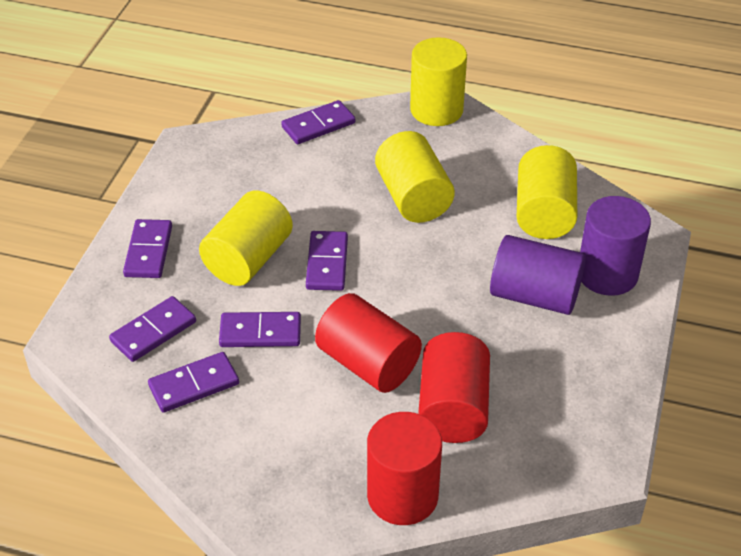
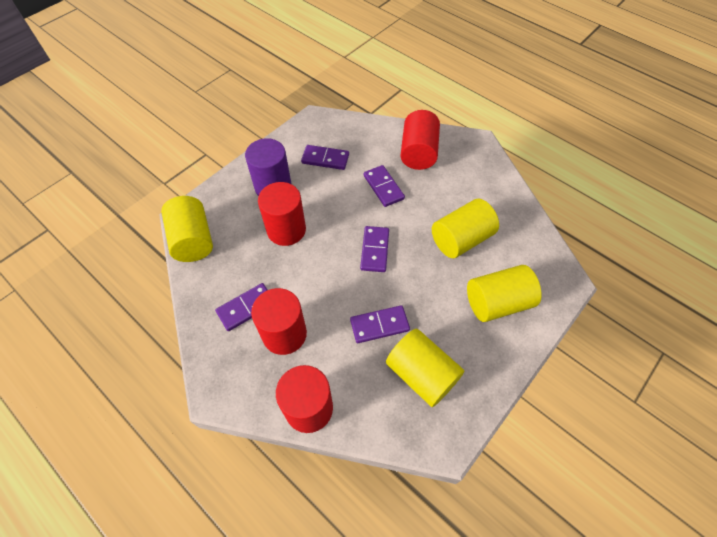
purple cylinder: 2 -> 1
purple domino: 6 -> 5
red cylinder: 3 -> 4

